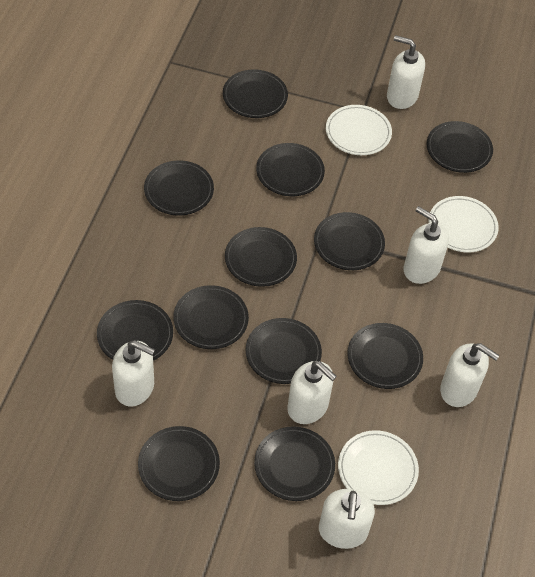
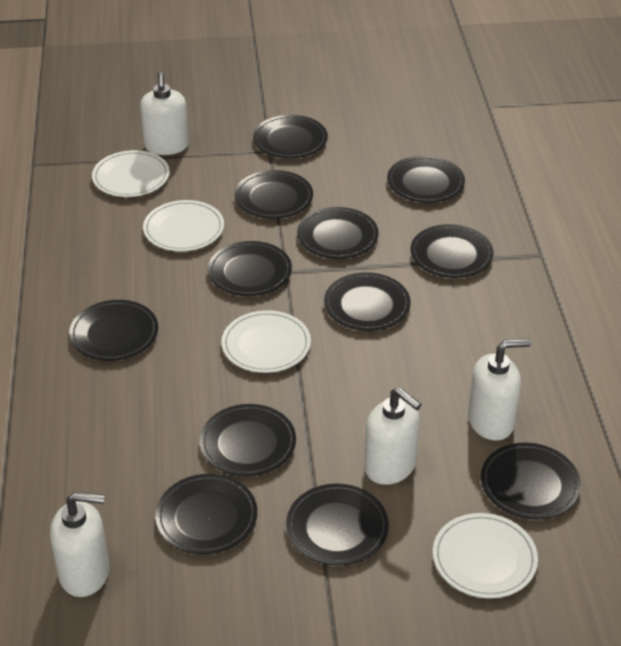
white plate: 3 -> 4
white soap dispenser: 6 -> 4

